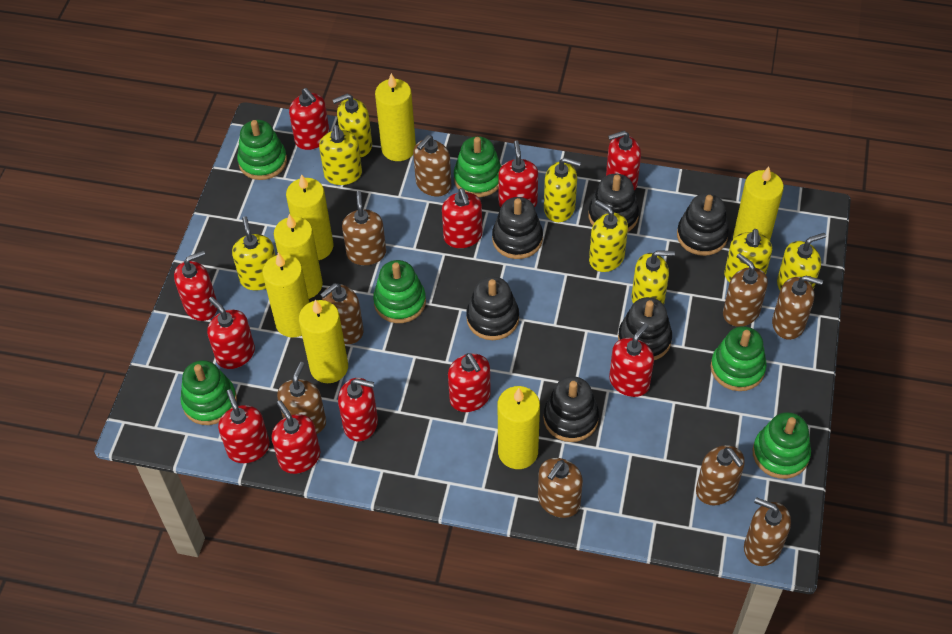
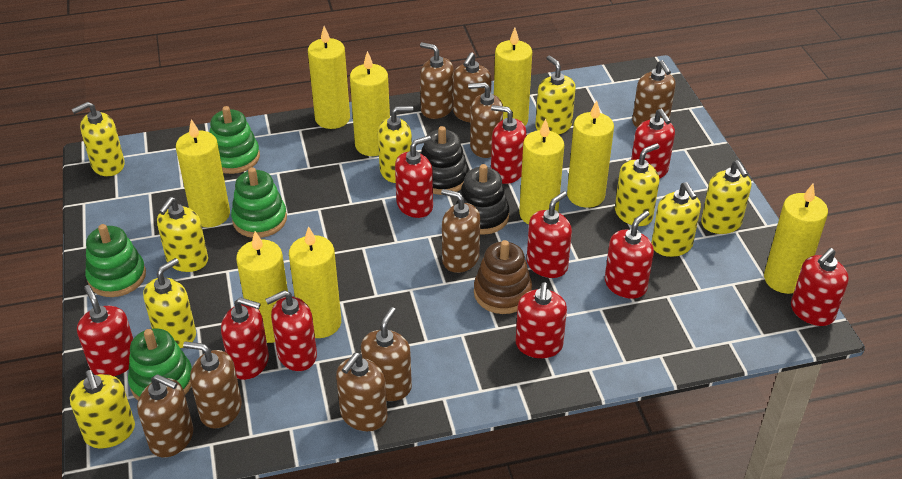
black stacking toy: 6 -> 2
brown stacking toy: 0 -> 1
green stacking toy: 6 -> 4
red soap dispenser: 11 -> 10
yellow candle: 7 -> 9
yellow soap dispenser: 8 -> 9

